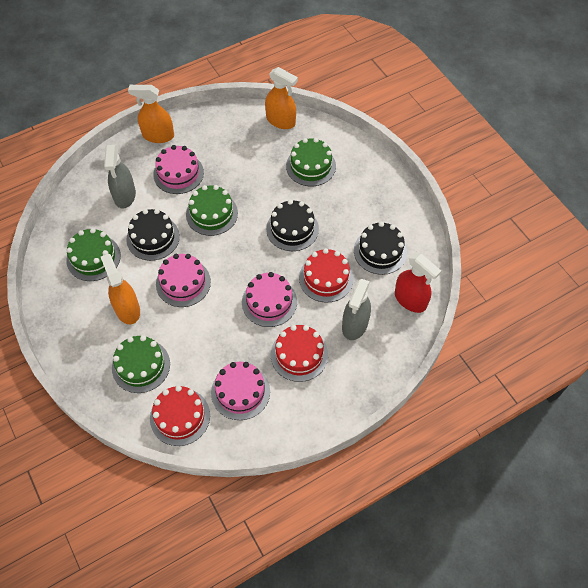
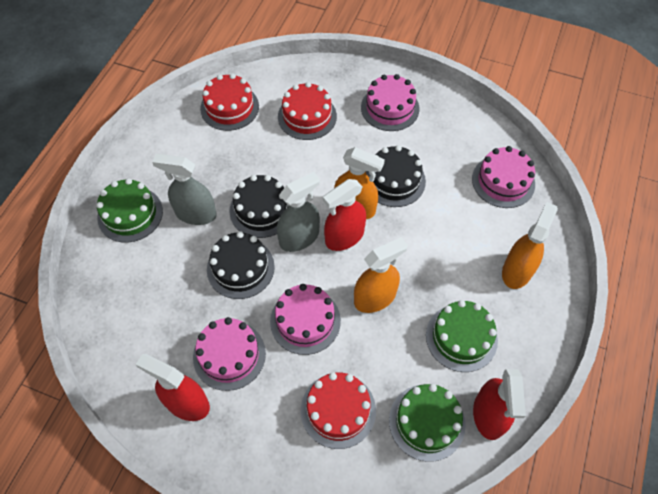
green cake: 4 -> 3
red spray bottle: 1 -> 3

